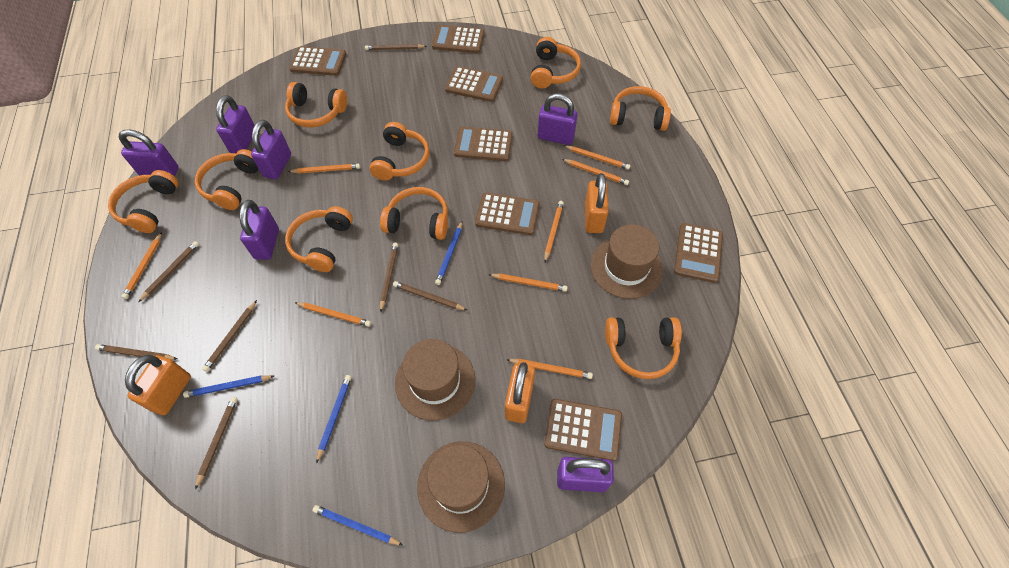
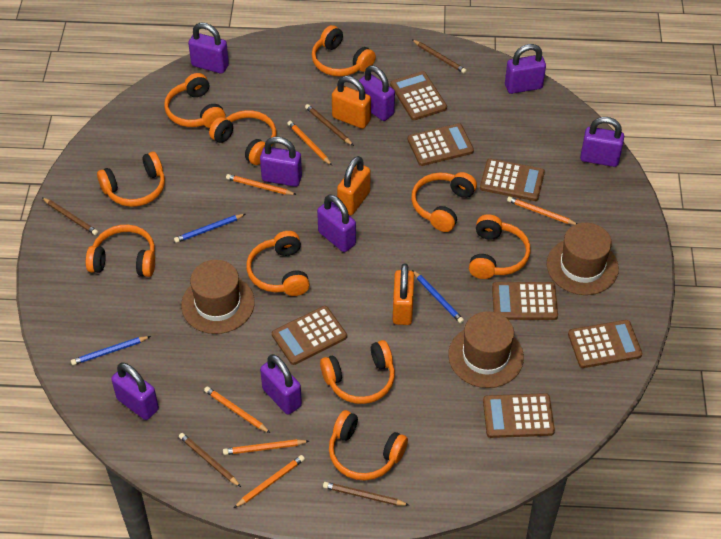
blue pencil: 4 -> 3
brown pencil: 7 -> 5
orange headphones: 9 -> 10
orange pencil: 8 -> 6
purple padlock: 6 -> 8

